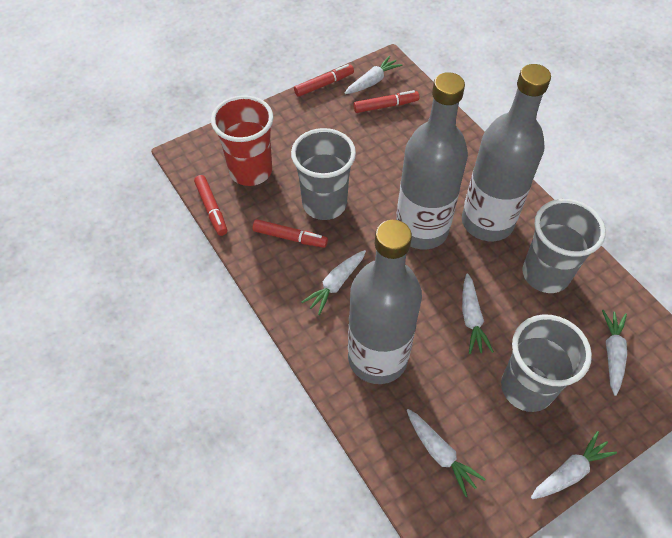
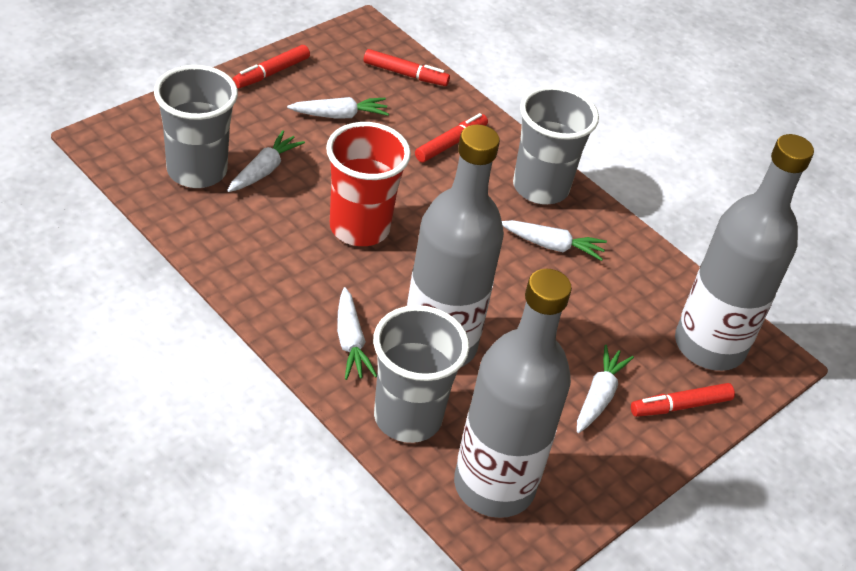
white carrot: 6 -> 5

